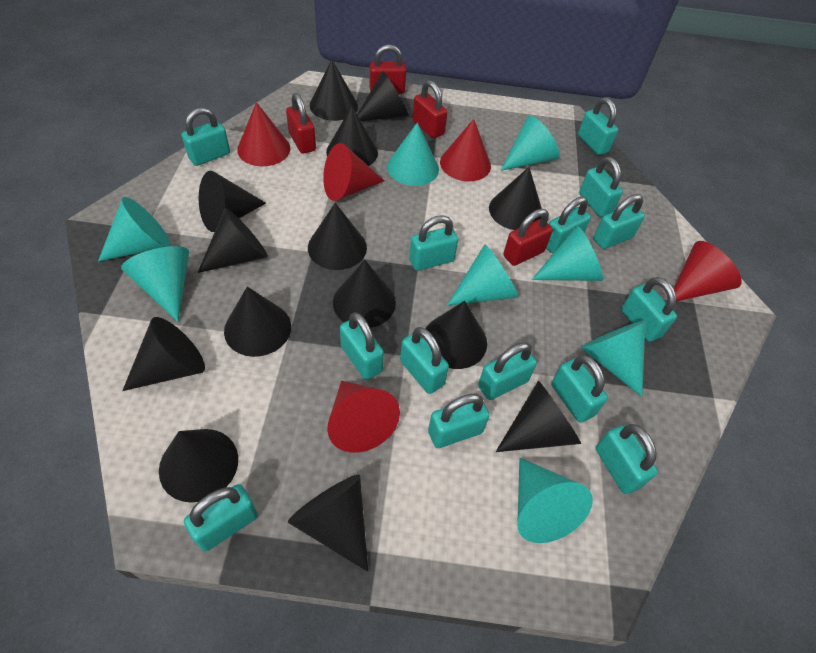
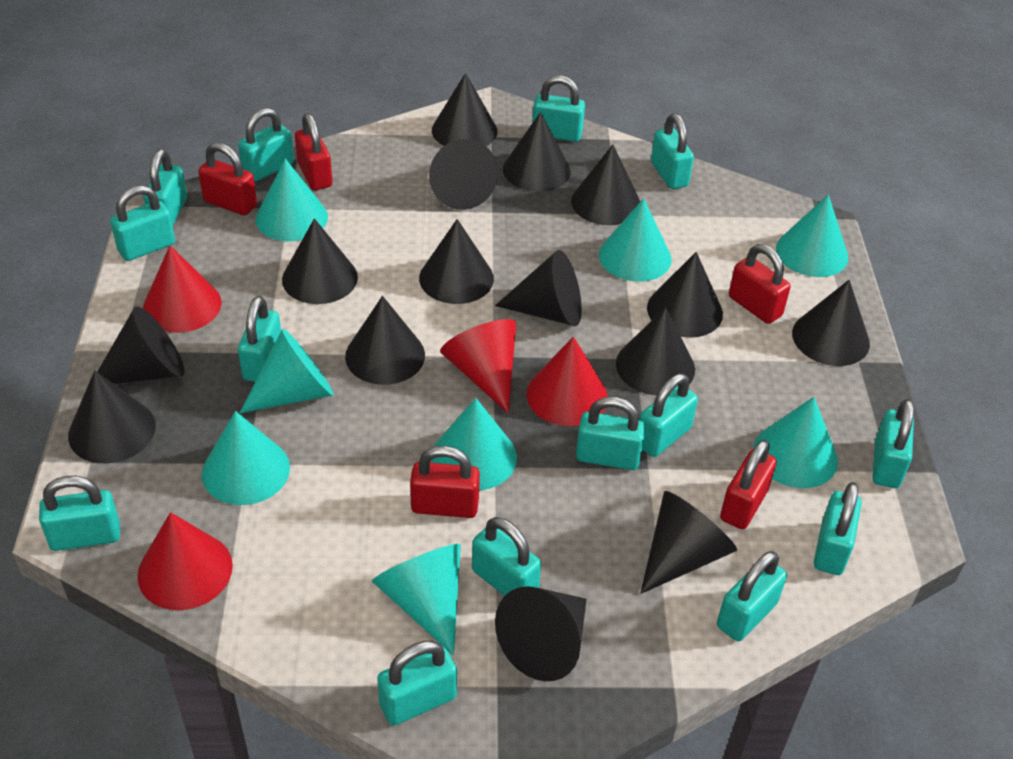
black cone: 14 -> 15
red cone: 5 -> 4
red padlock: 4 -> 5

